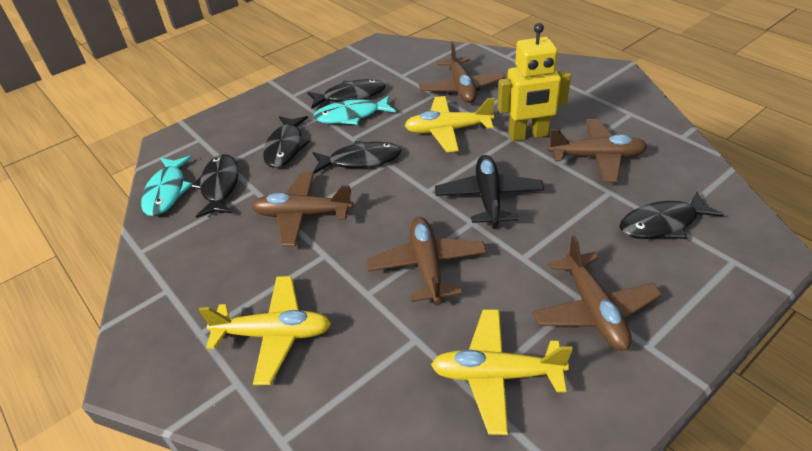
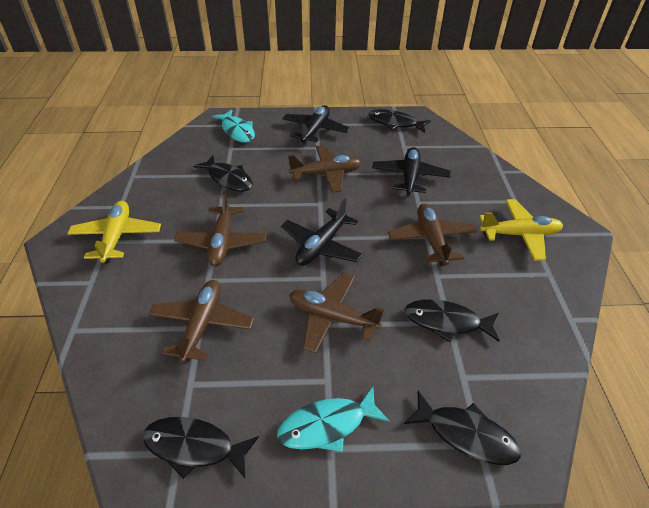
black plane: 1 -> 3
yellow plane: 3 -> 2
yellow robot: 1 -> 0

